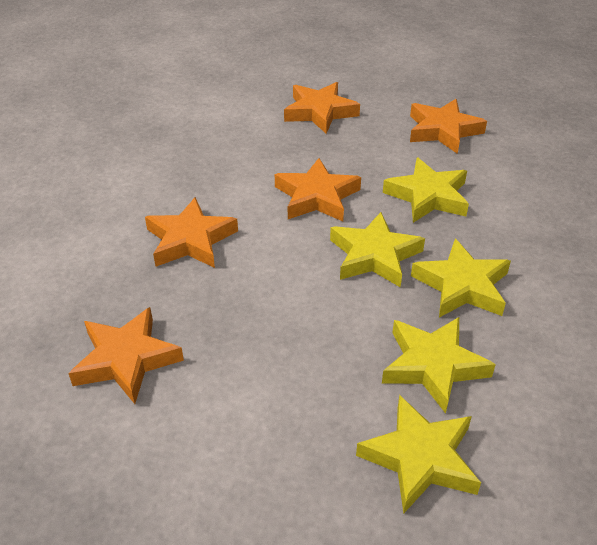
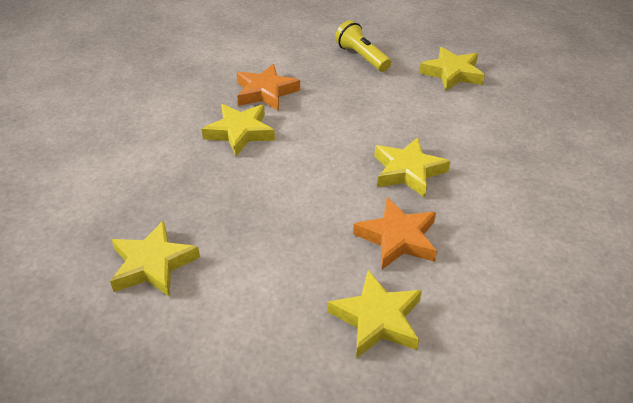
orange star: 5 -> 2
yellow flashlight: 0 -> 1

